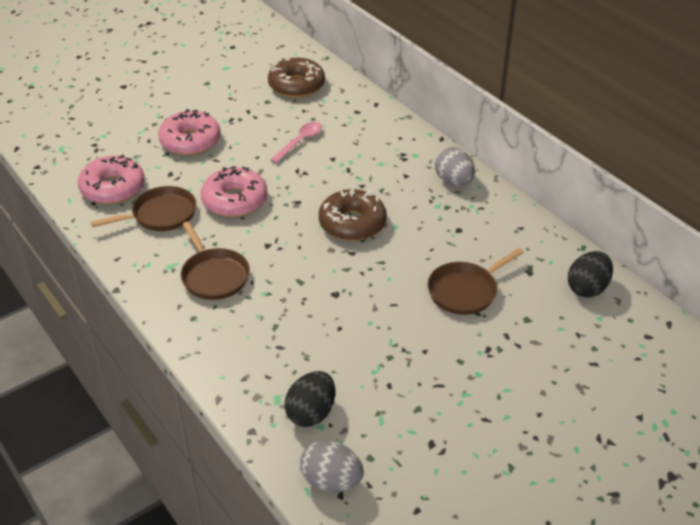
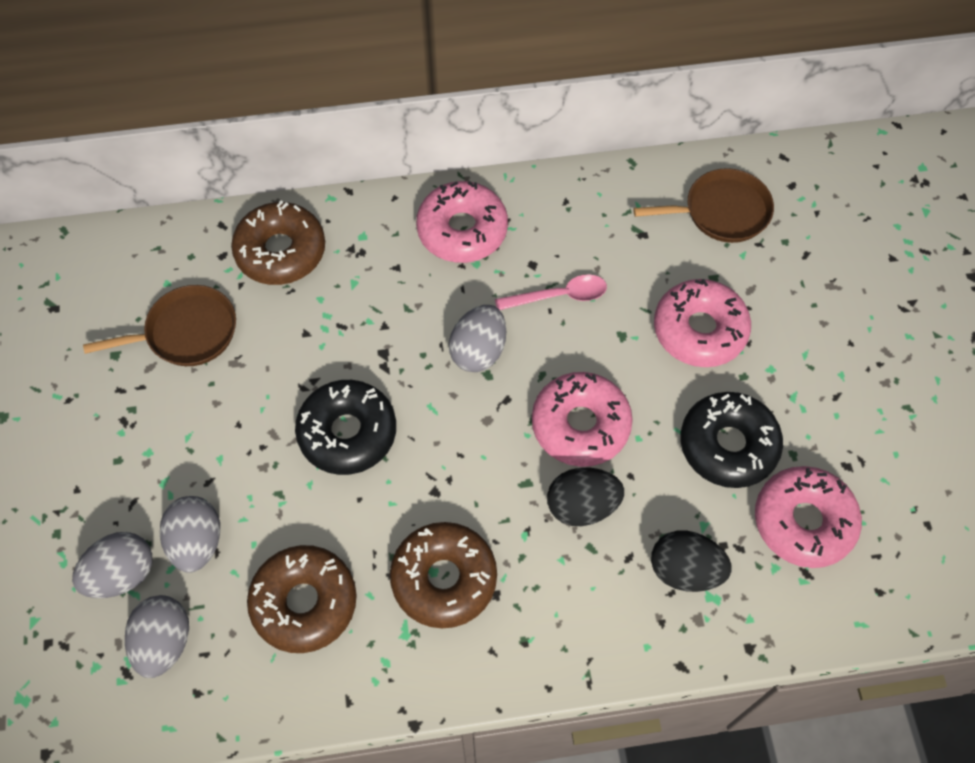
black donut: 0 -> 2
brown donut: 2 -> 3
brown pan: 3 -> 2
grey egg: 2 -> 4
pink donut: 3 -> 4

